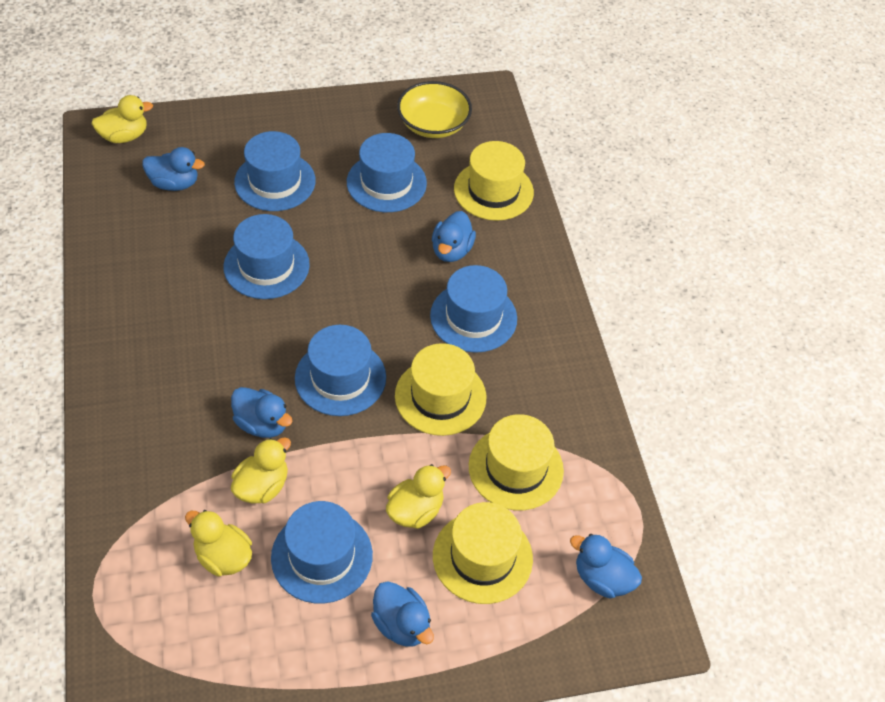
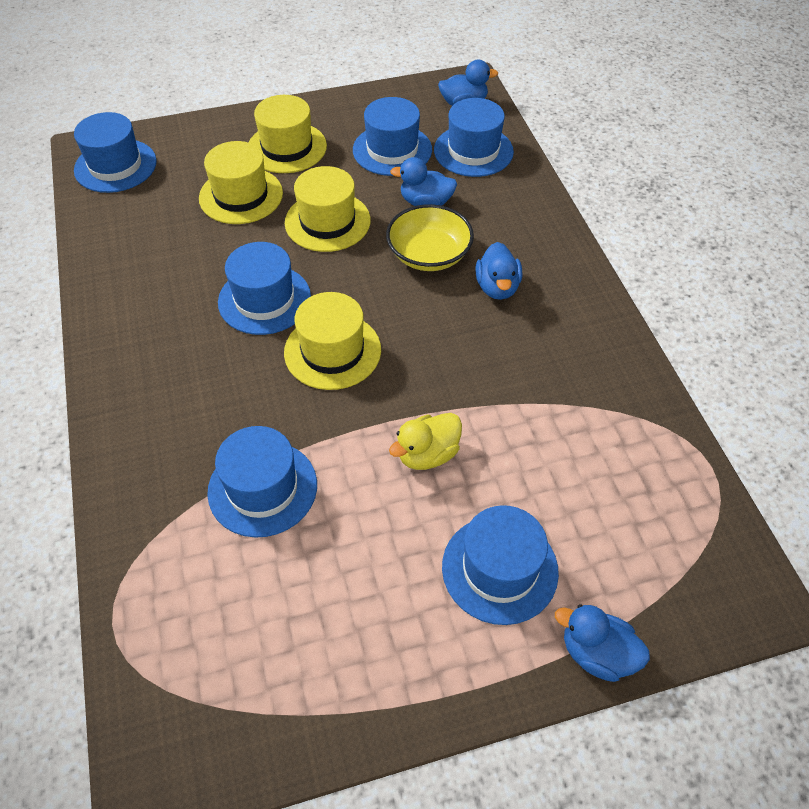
blue duck: 5 -> 4
yellow duck: 4 -> 1

